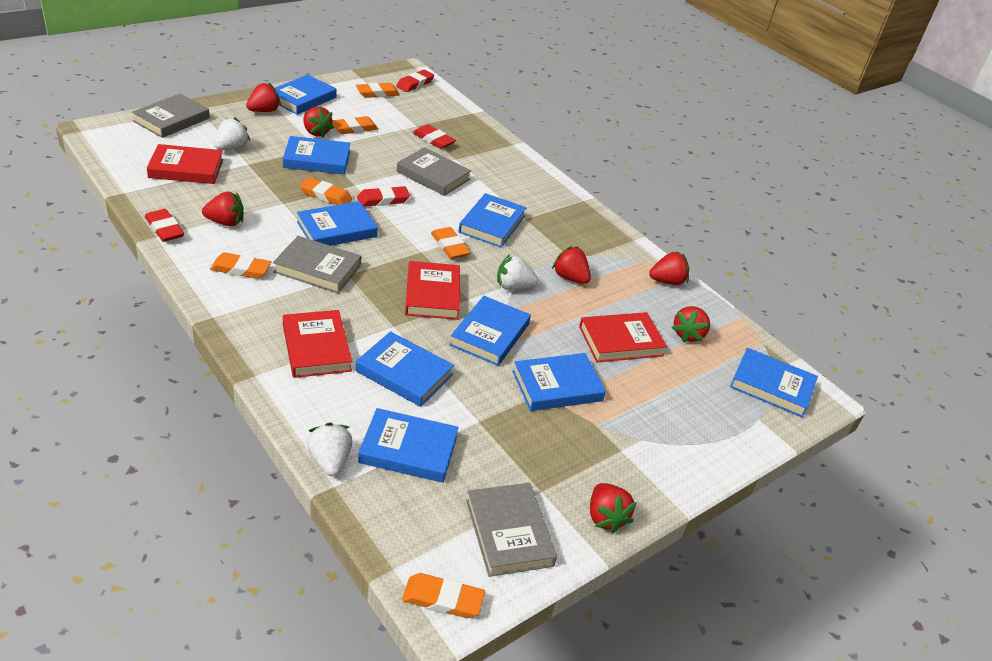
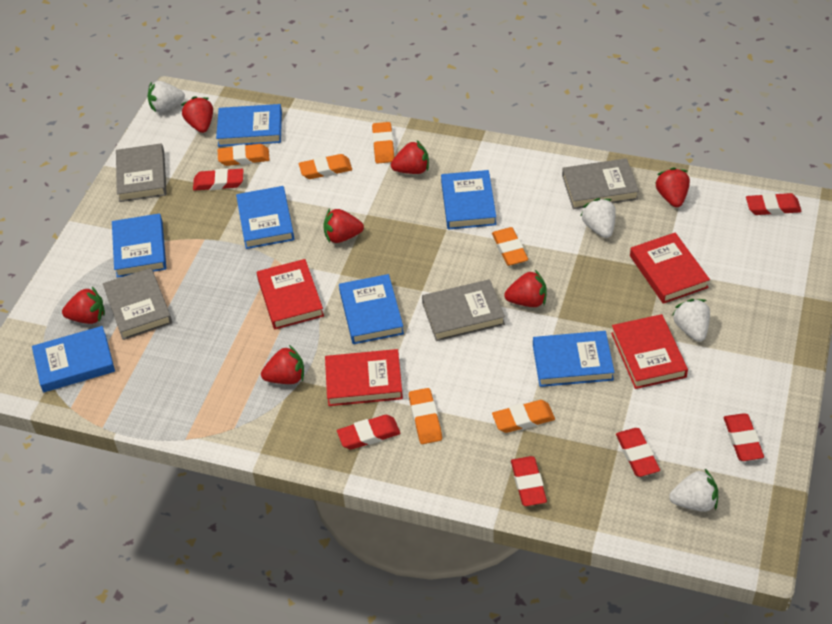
blue book: 9 -> 7
red eraser: 4 -> 6
white strawberry: 3 -> 4

